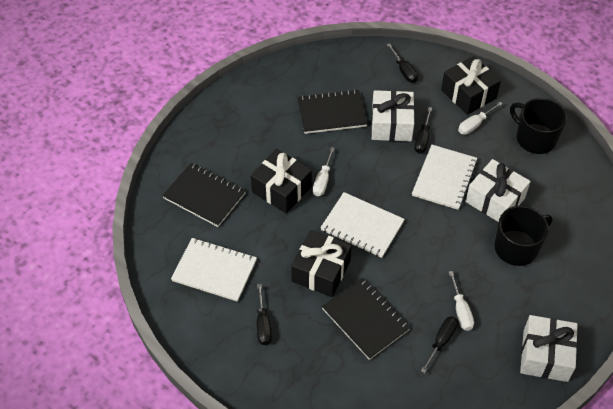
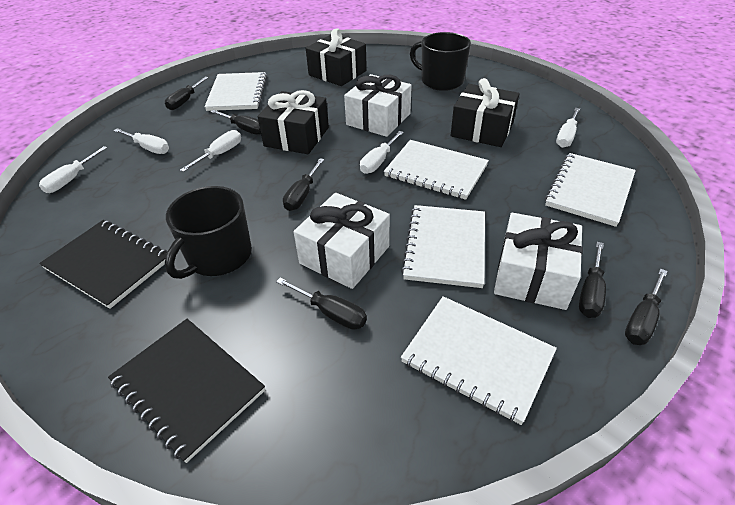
black notebook: 3 -> 2
black screwdriver: 4 -> 6
white notebook: 3 -> 5
white screwdriver: 3 -> 5

